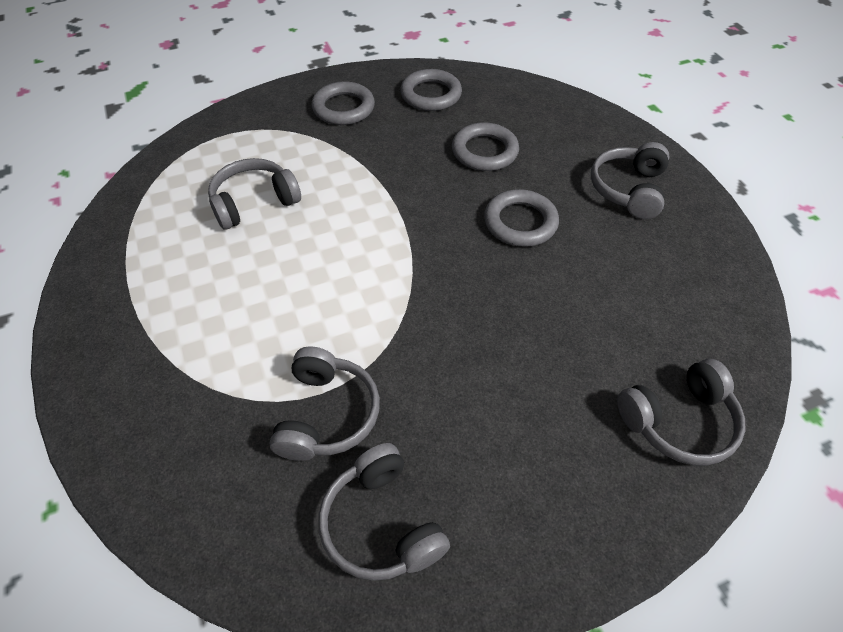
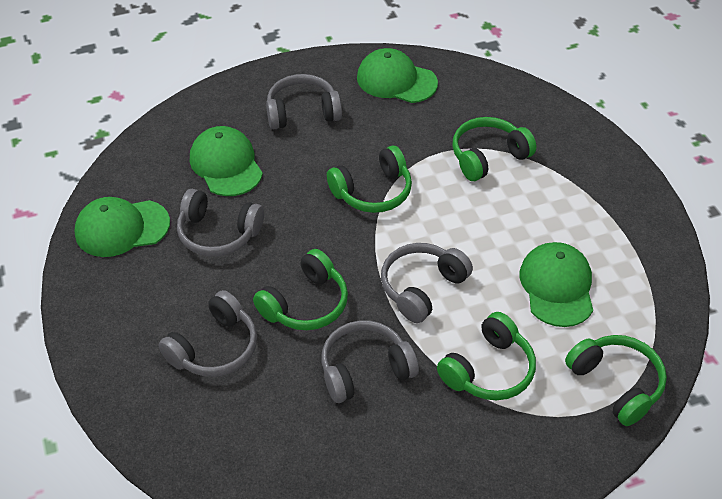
green cap: 0 -> 4
green headphones: 0 -> 5
grey ring: 4 -> 0

